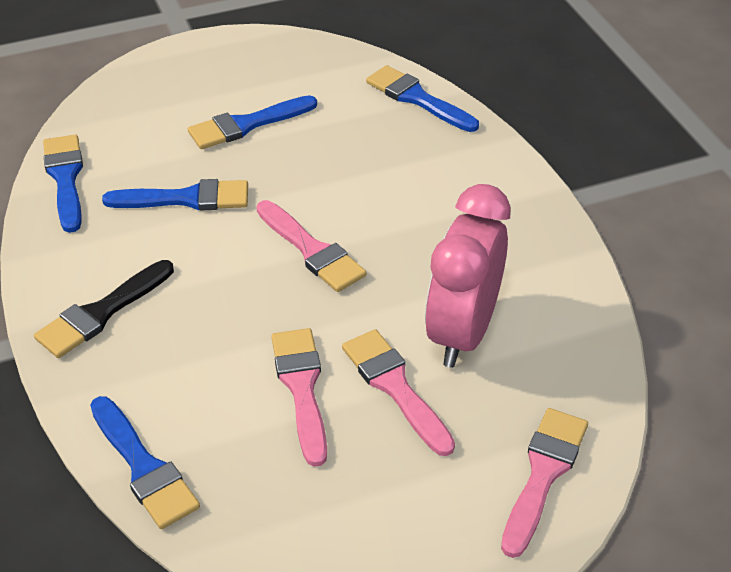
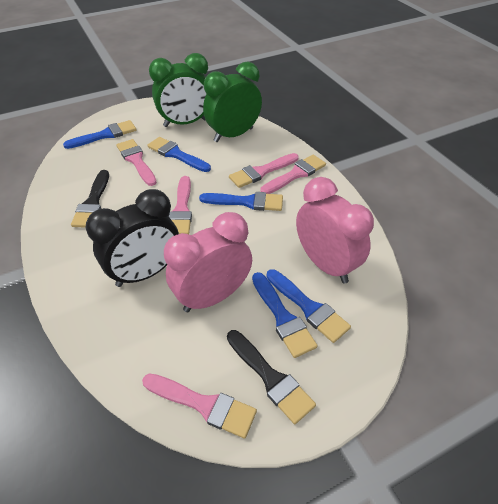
black brush: 1 -> 2
black clock: 0 -> 1
green clock: 0 -> 2
pink brush: 4 -> 5
pink clock: 1 -> 2

